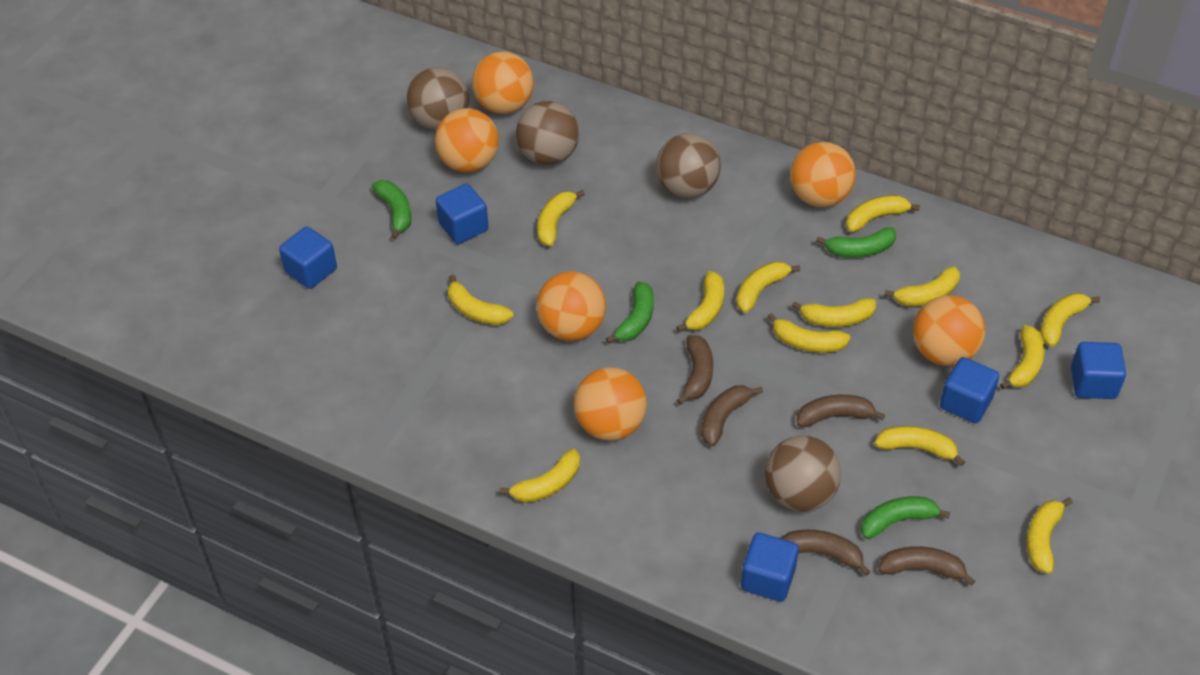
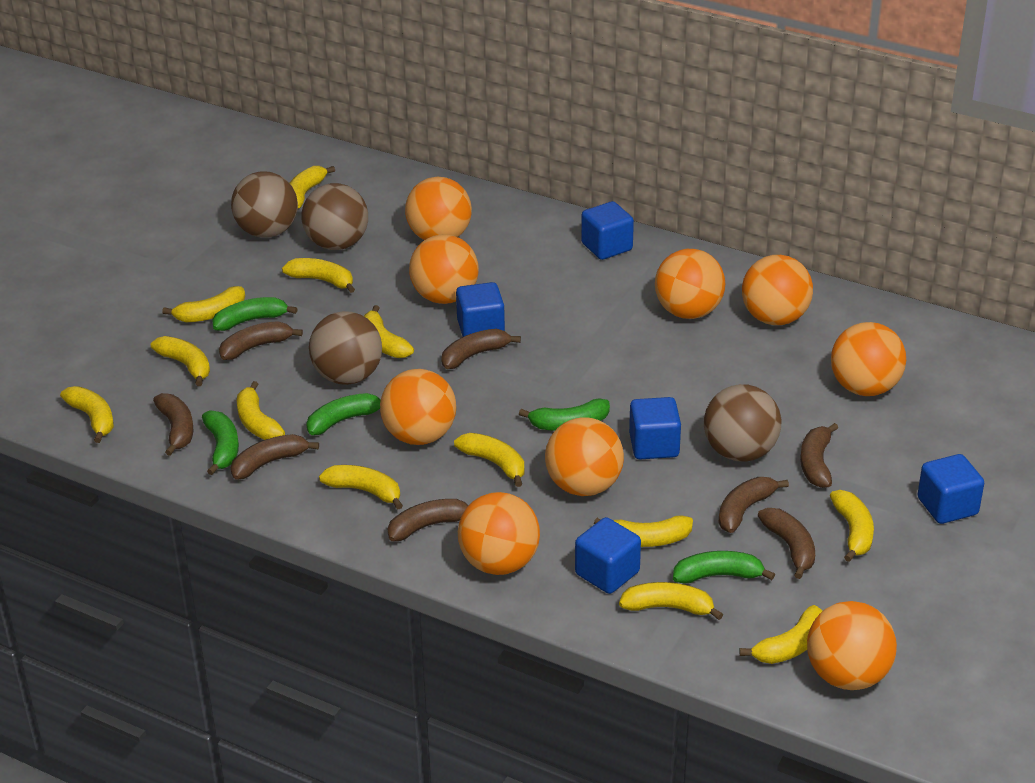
brown banana: 5 -> 8
green banana: 4 -> 5
orange ball: 6 -> 9

